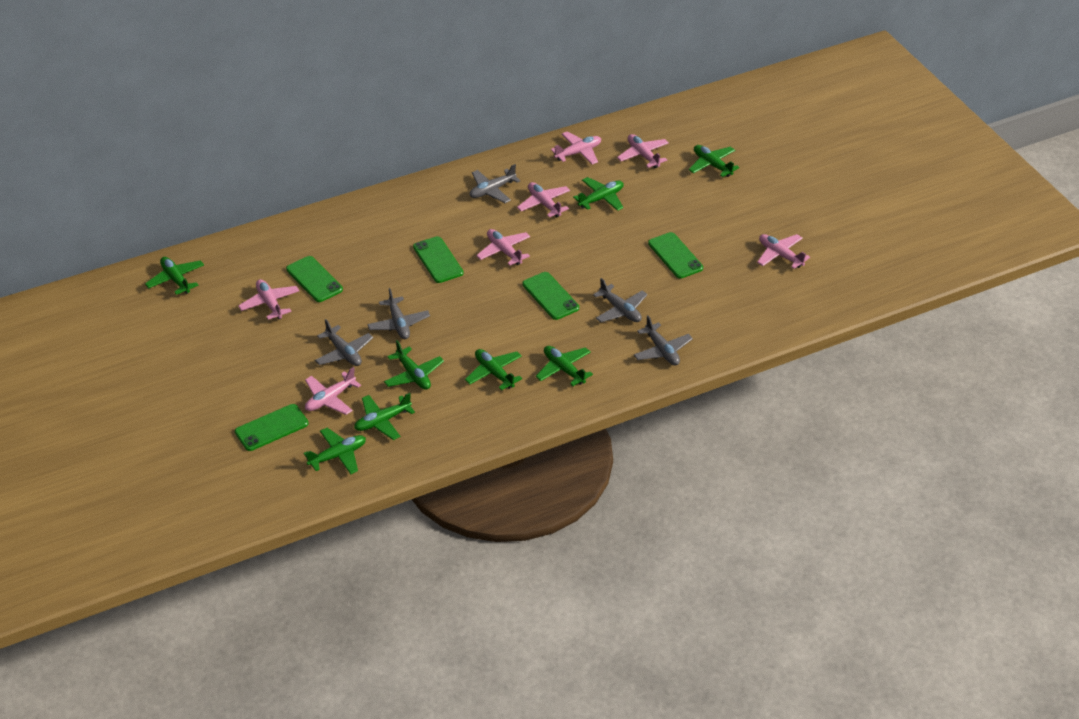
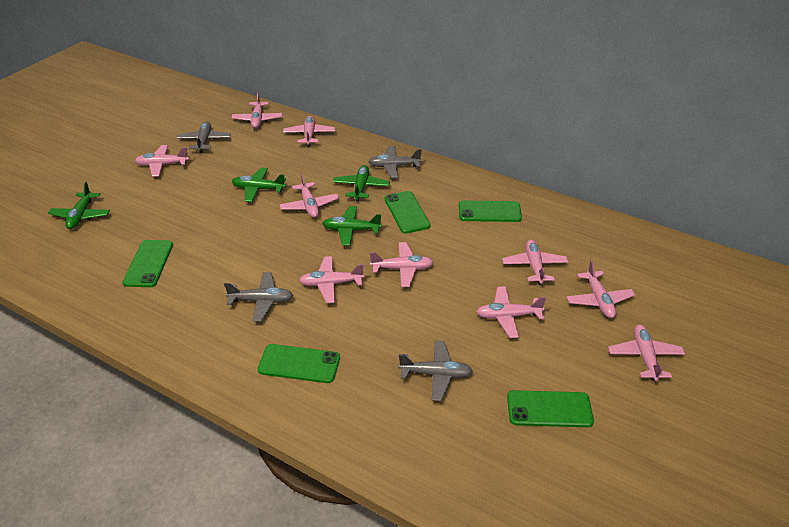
green plane: 8 -> 4
grey plane: 5 -> 4
pink plane: 7 -> 10

